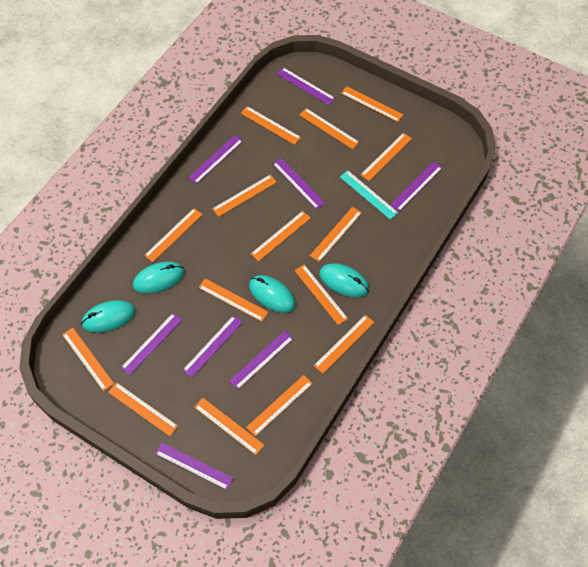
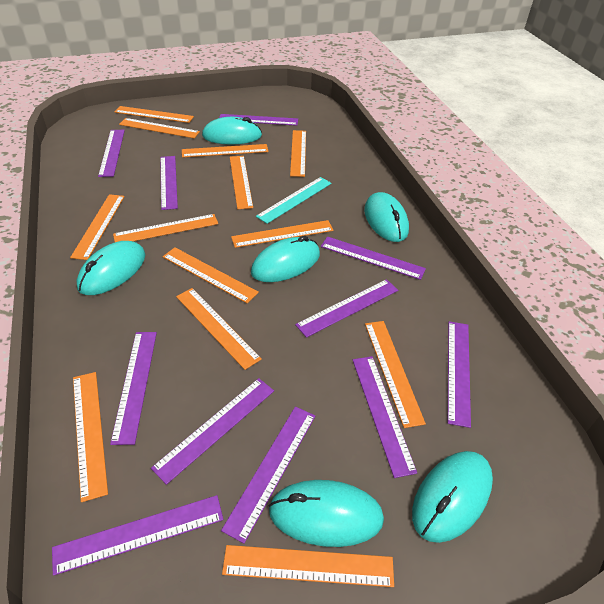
orange ruler: 15 -> 13
purple ruler: 8 -> 11
turquoise mouse: 4 -> 6

